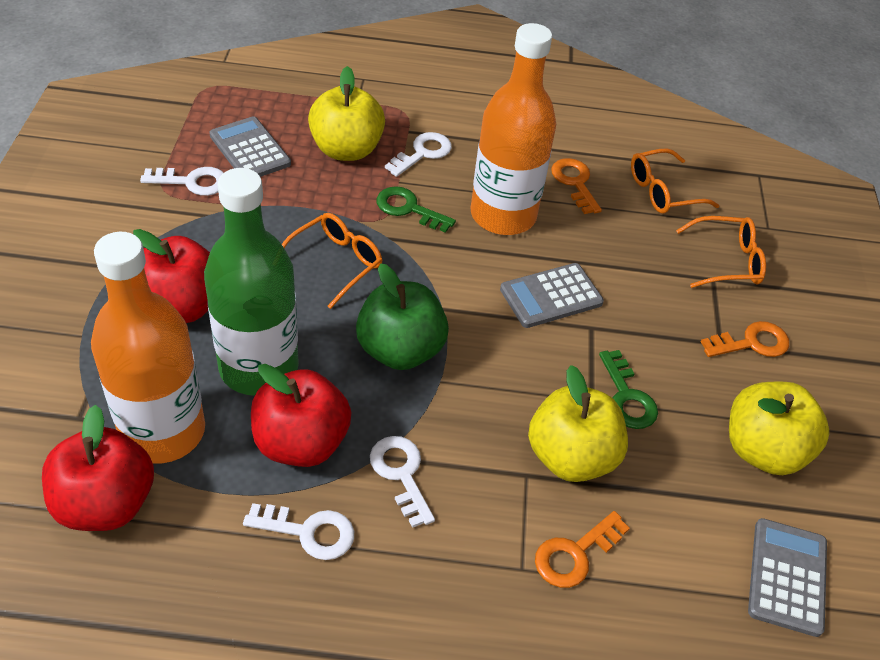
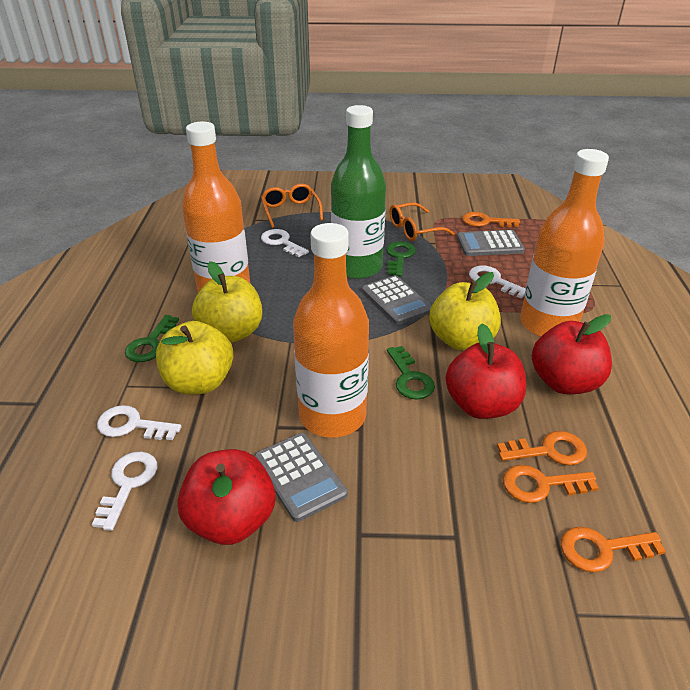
green apple: 1 -> 0
green key: 2 -> 3
orange bottle: 2 -> 3
orange glasses: 3 -> 2
orange key: 3 -> 4

